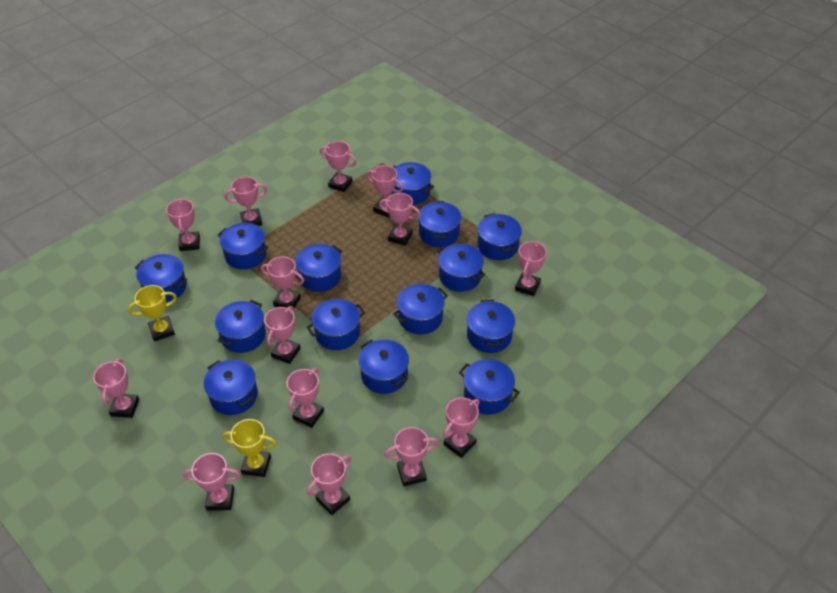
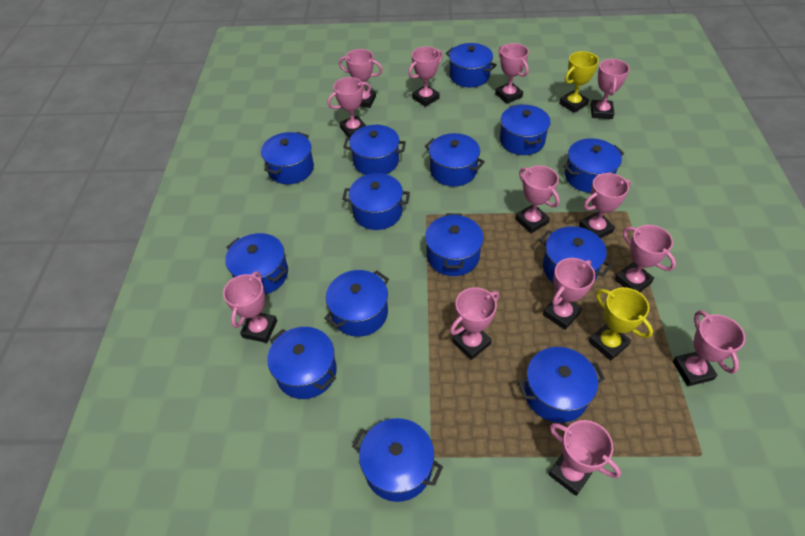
pink trophy: 14 -> 13

